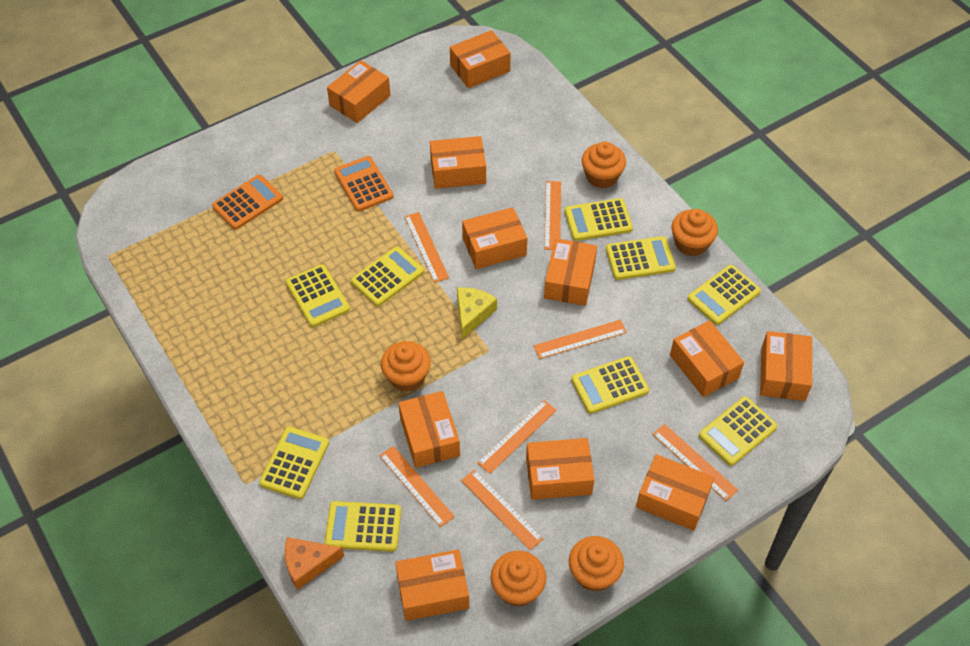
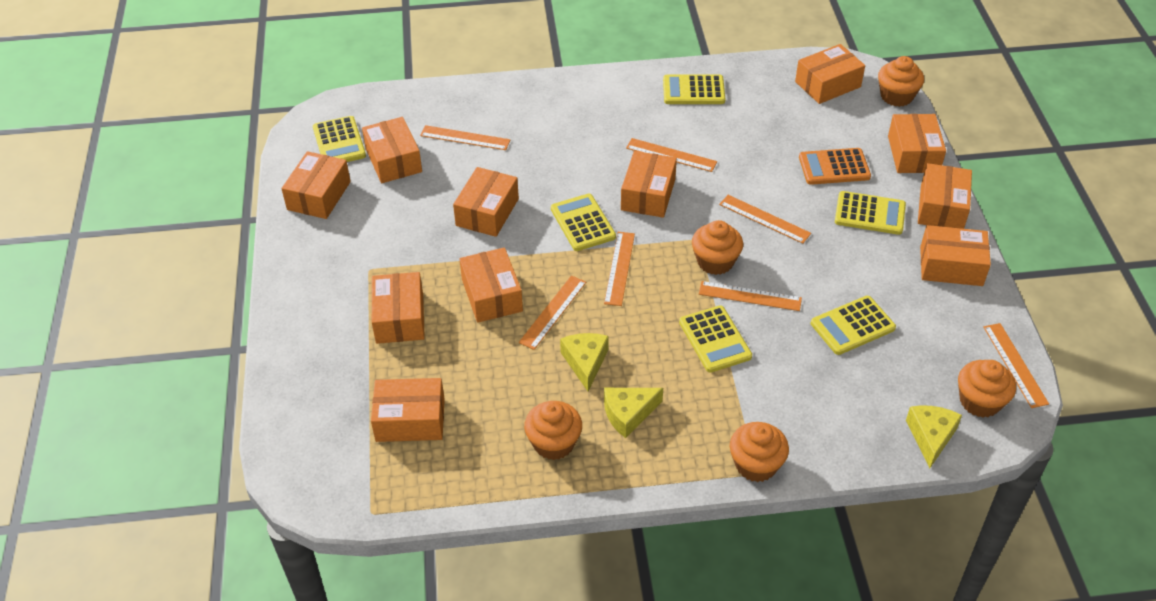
orange calculator: 2 -> 1
orange cheese: 1 -> 0
yellow calculator: 9 -> 6
yellow cheese: 1 -> 3

